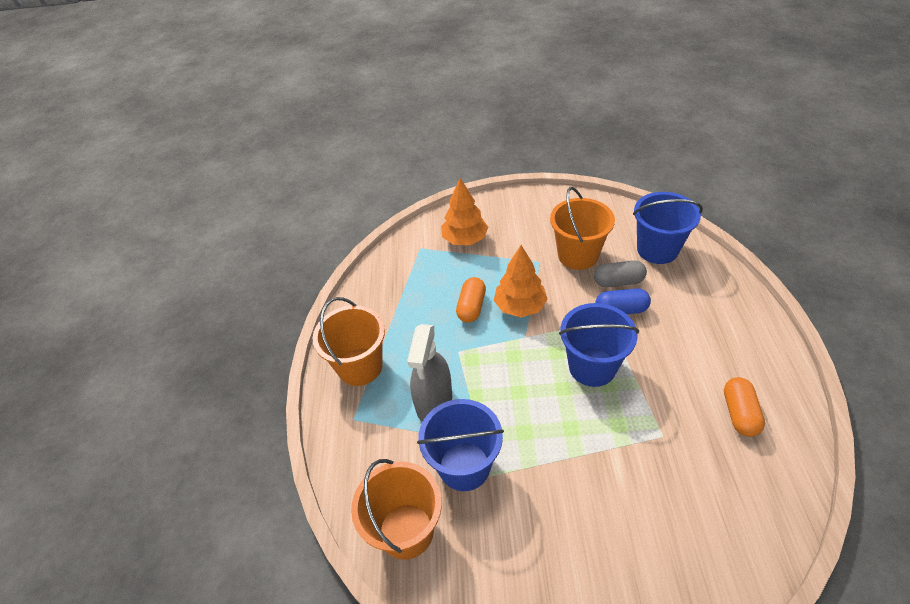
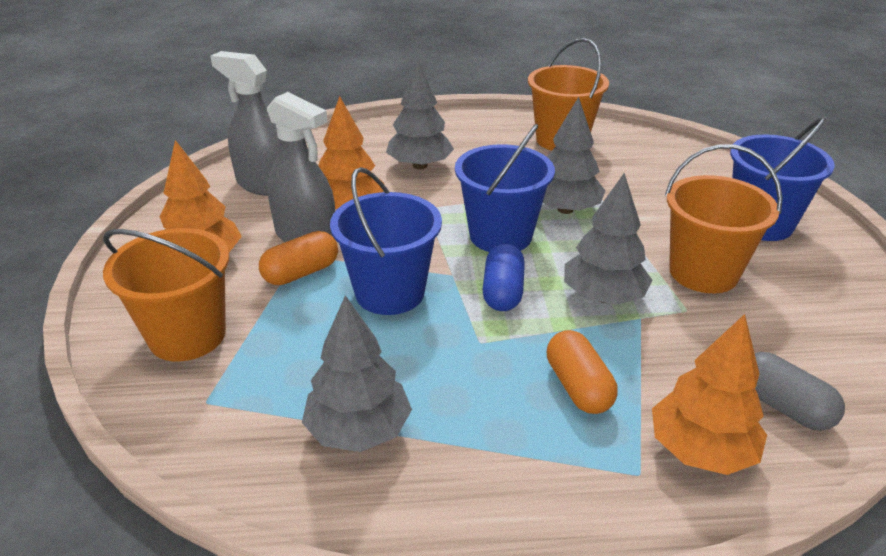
grey spray bottle: 1 -> 2
grey tree: 0 -> 4
orange tree: 2 -> 3

